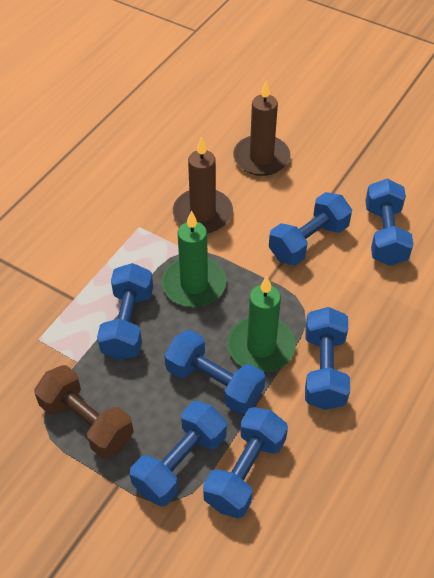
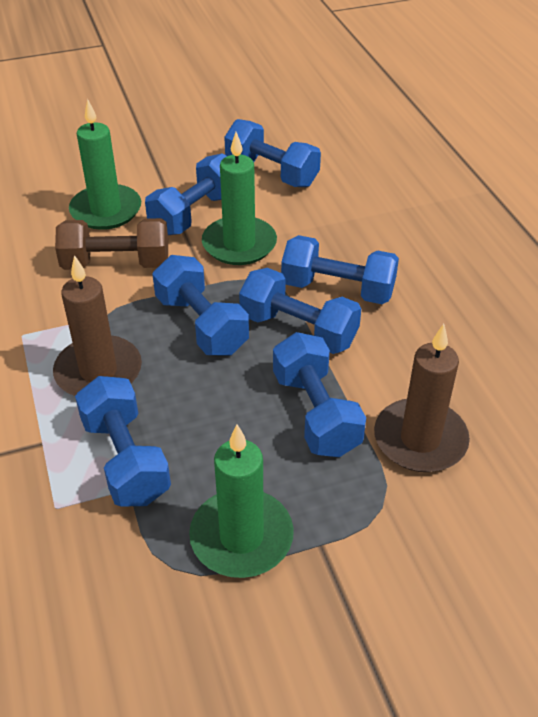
green candle: 2 -> 3

